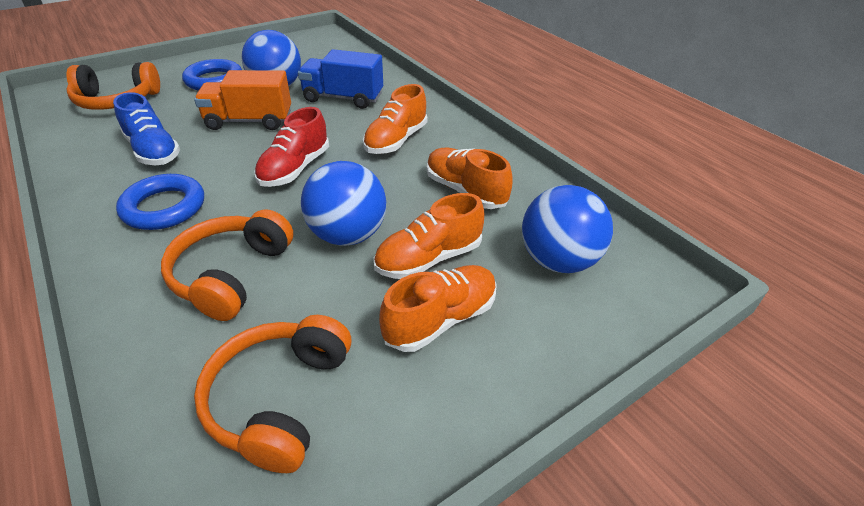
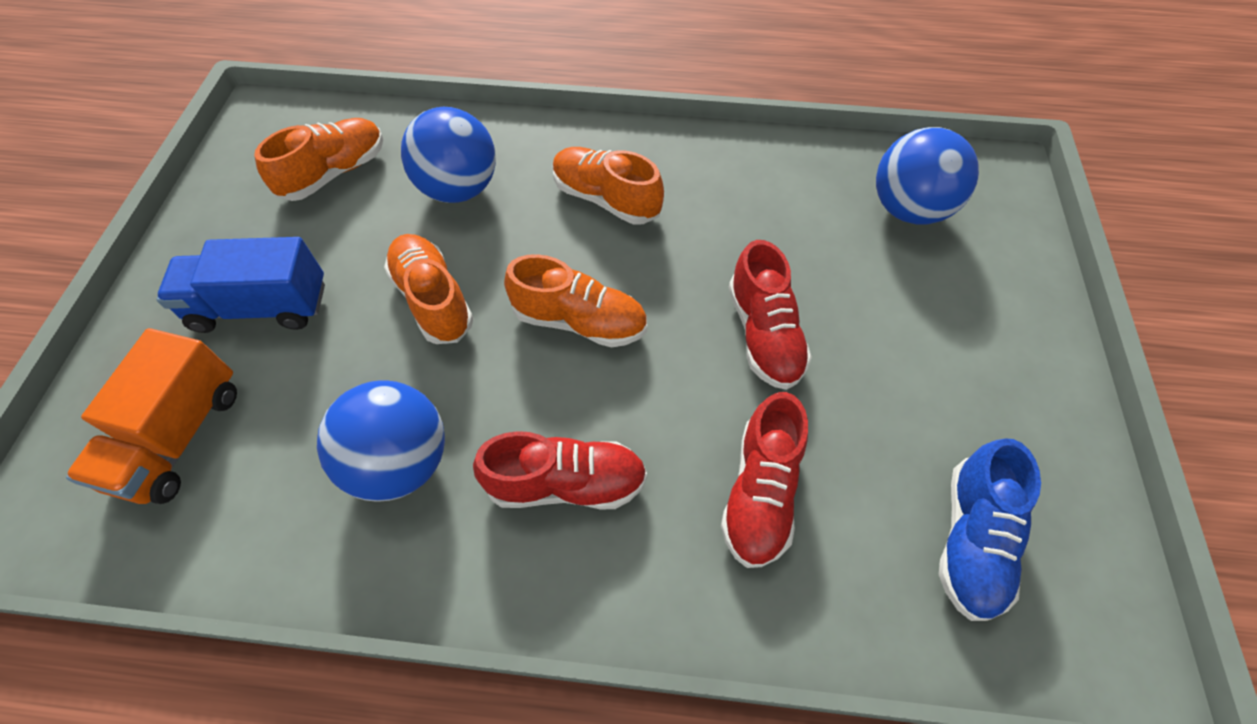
blue ring: 2 -> 0
orange headphones: 3 -> 0
red shoe: 1 -> 3

